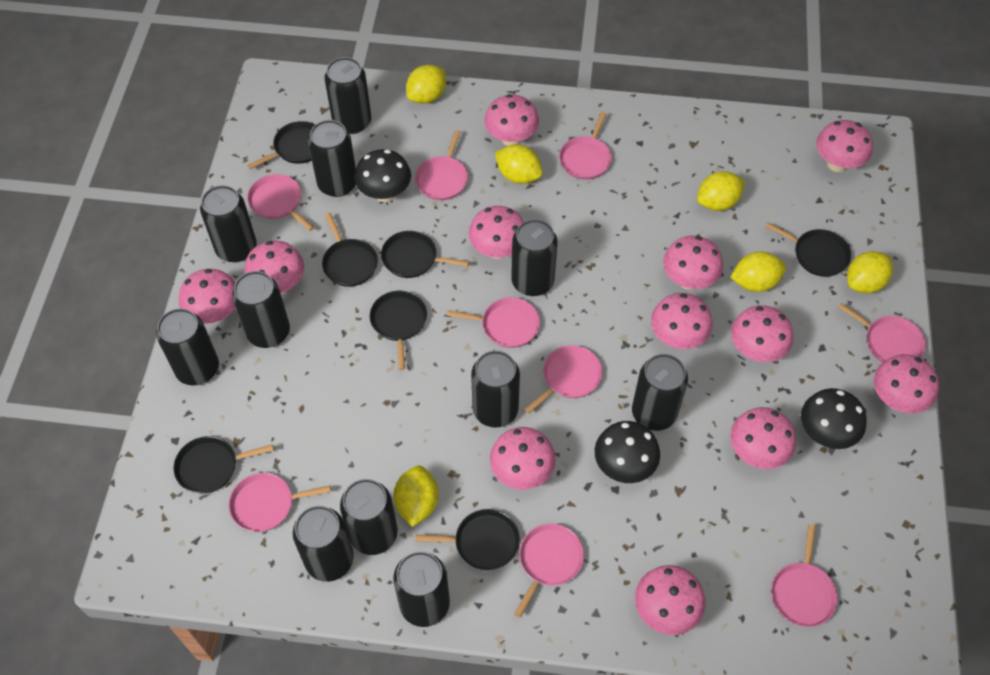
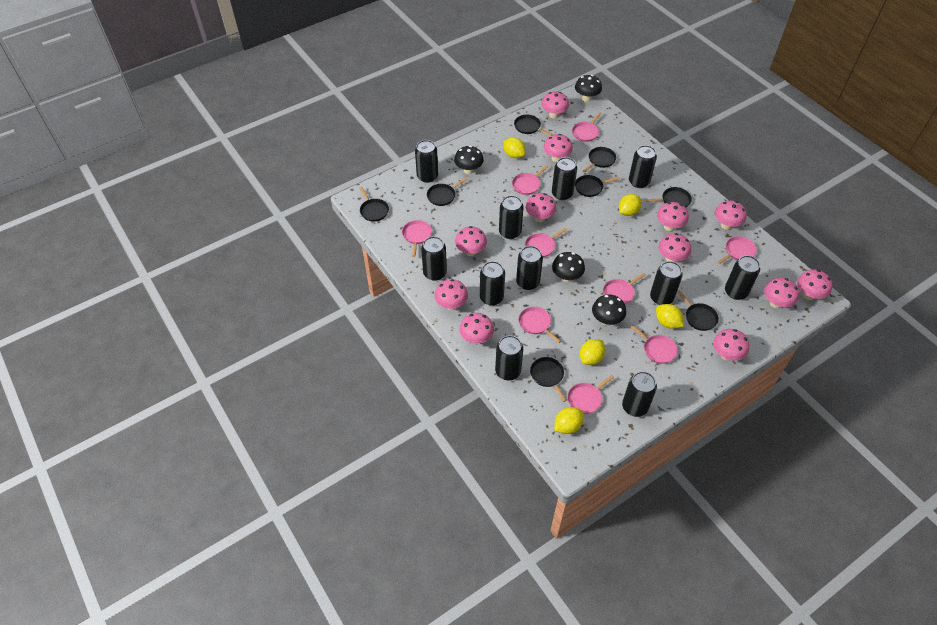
black mushroom: 3 -> 4
black pan: 7 -> 8
yellow lemon: 6 -> 5

